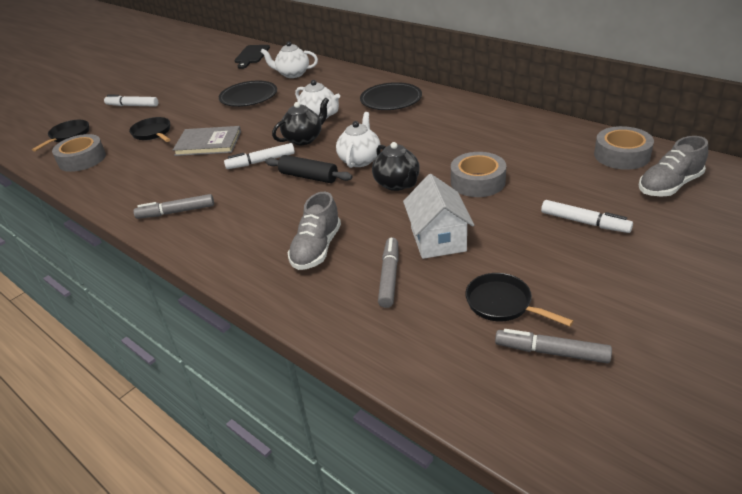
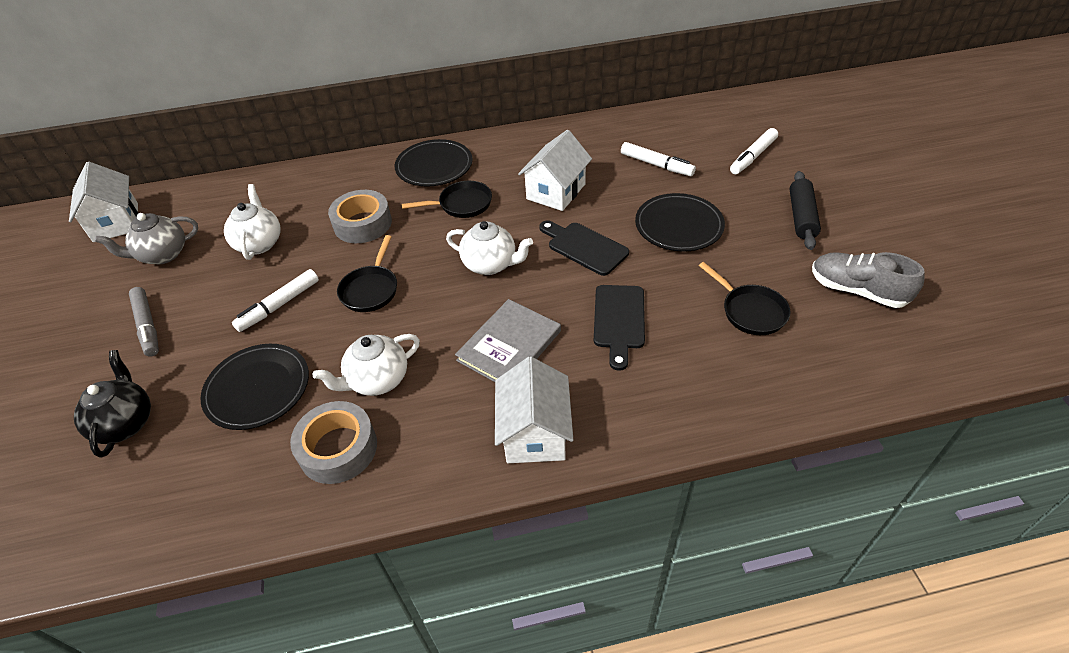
black cutting board: 1 -> 2
black plate: 2 -> 3
black teapot: 2 -> 1
grey marker: 3 -> 1
grey shoe: 2 -> 1
grey tape: 3 -> 2
grey teapot: 0 -> 1
white house: 1 -> 3

